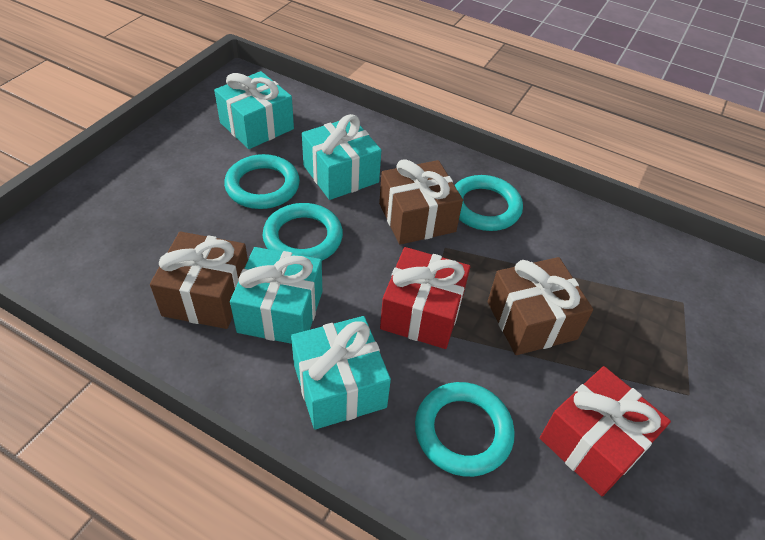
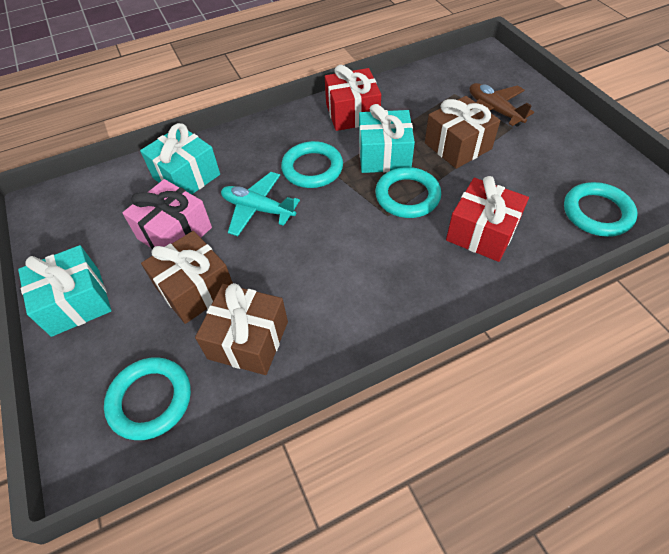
brown plane: 0 -> 1
pink gift: 0 -> 1
turquoise gift: 4 -> 3
turquoise plane: 0 -> 1

